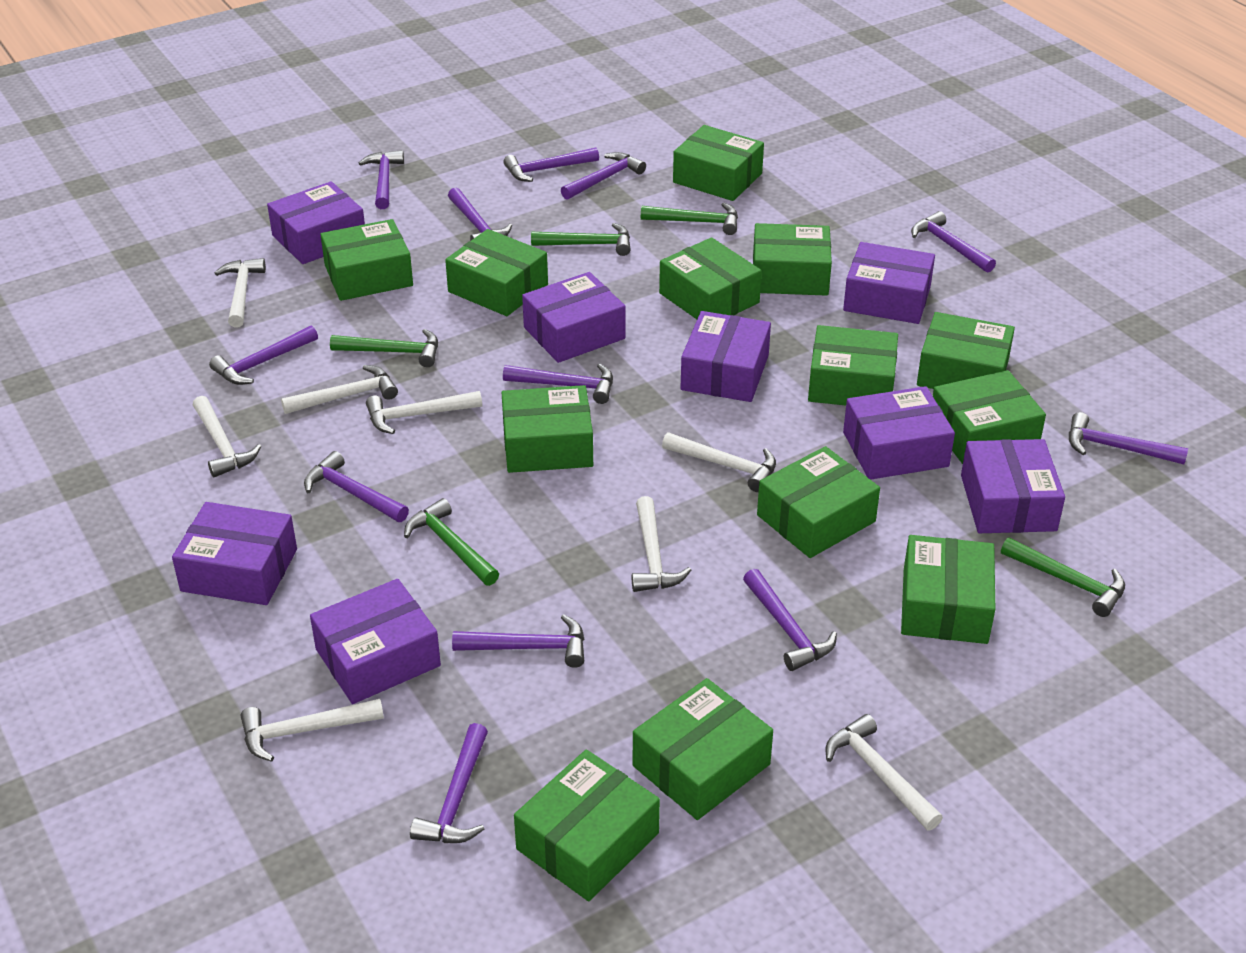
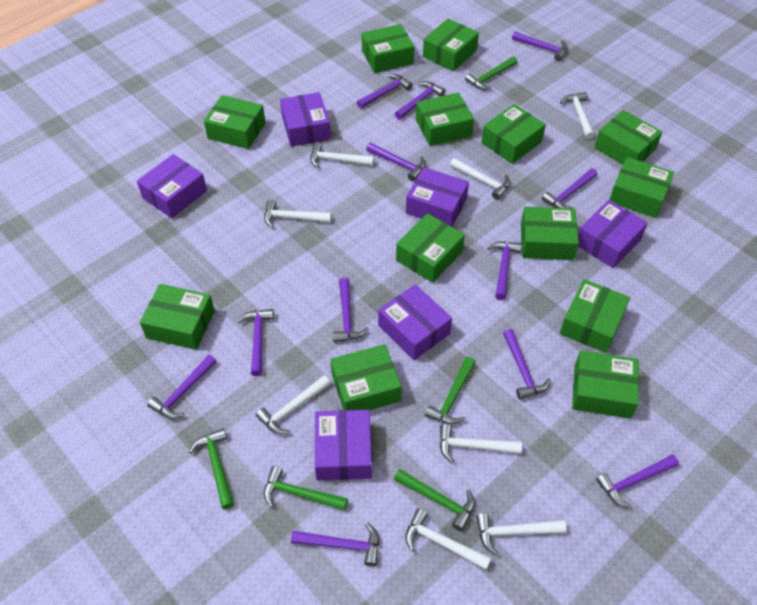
purple box: 8 -> 6

